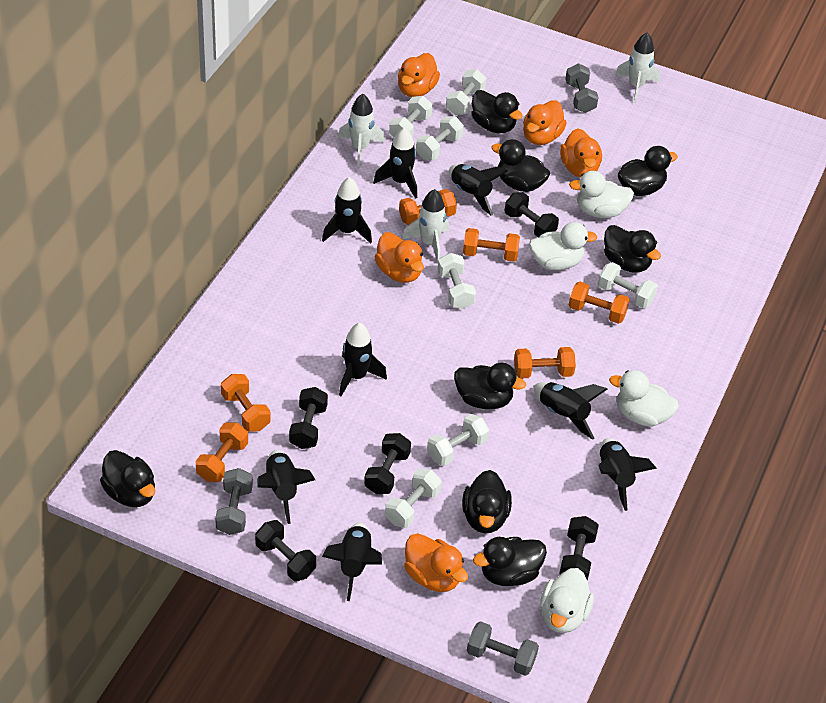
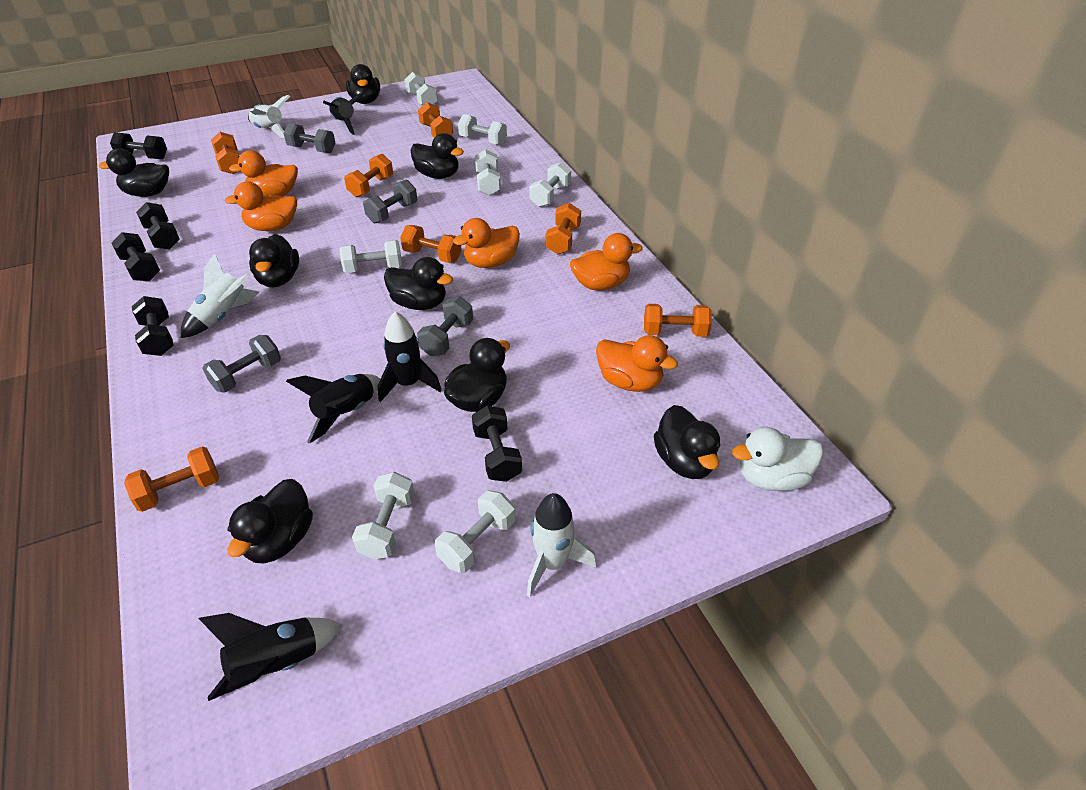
black rocket: 8 -> 4
grey dumbbell: 3 -> 4
orange dumbbell: 6 -> 7
white duck: 4 -> 1

